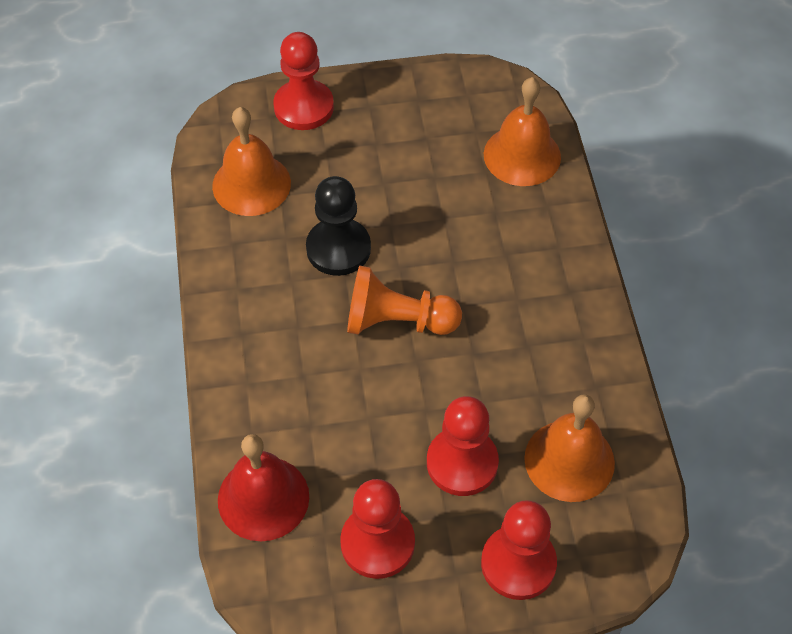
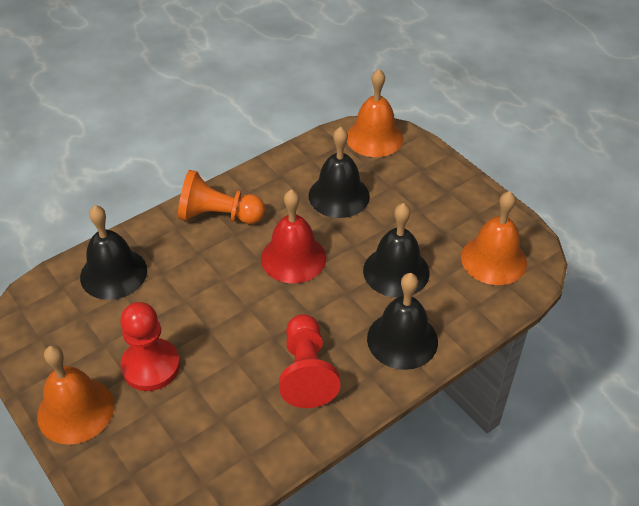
black bell: 0 -> 4
black pawn: 1 -> 0
red pawn: 4 -> 2

